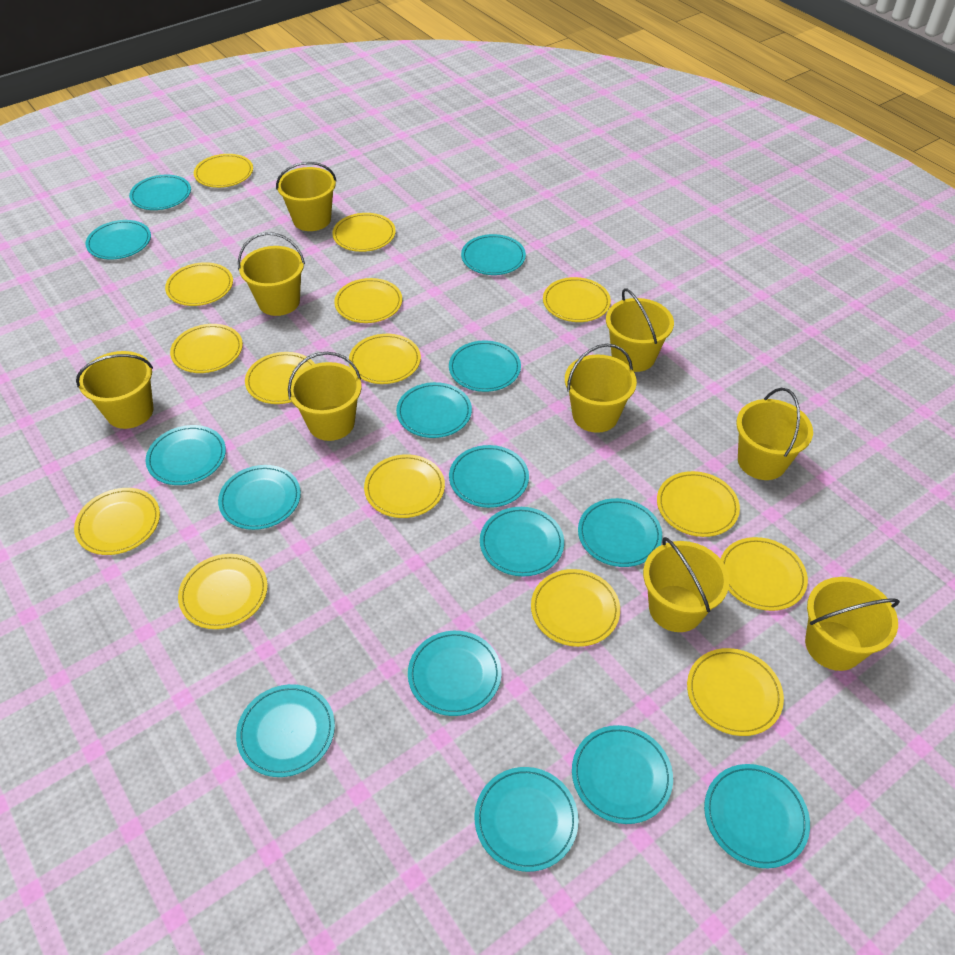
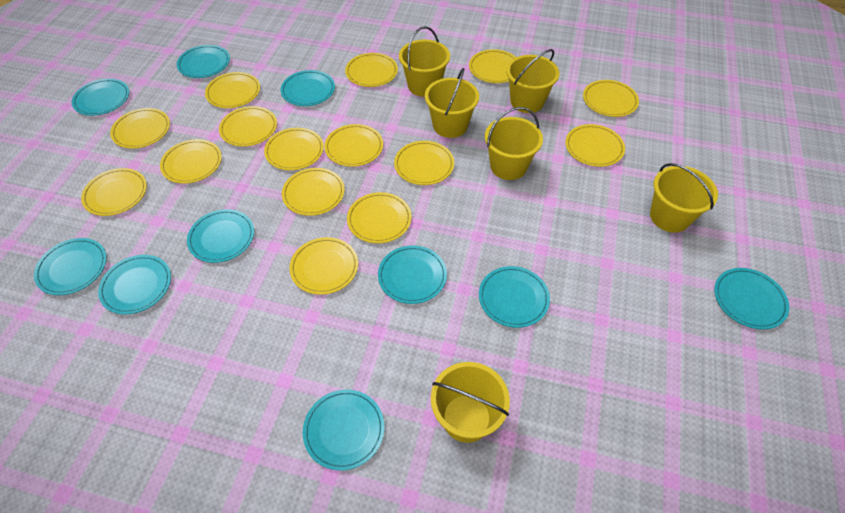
turquoise plate: 15 -> 10
yellow bucket: 9 -> 6

